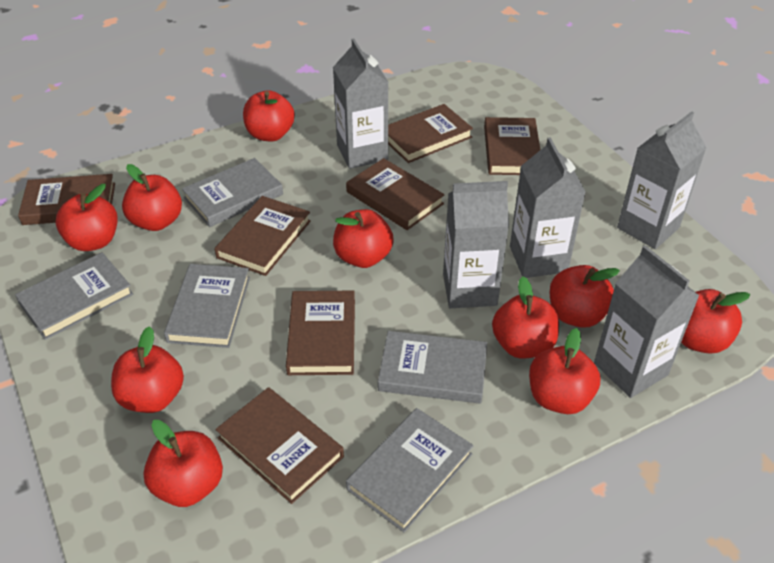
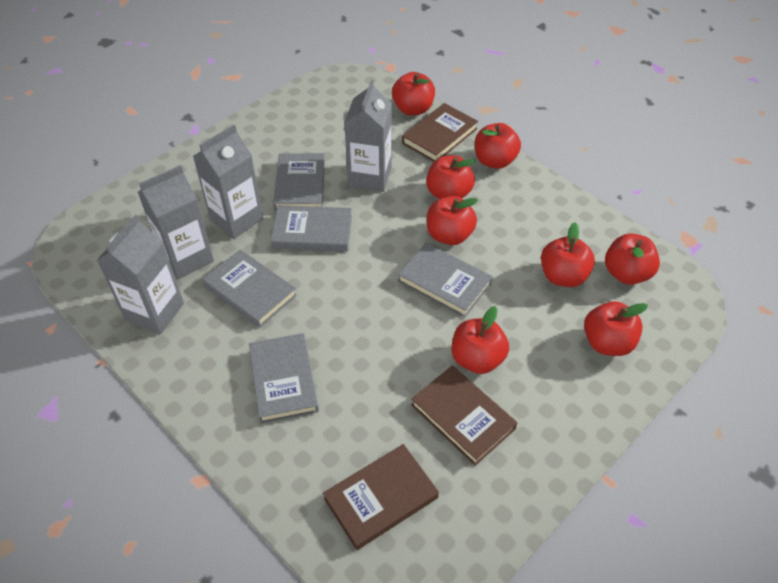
brown book: 7 -> 3
grey carton: 5 -> 4
red apple: 10 -> 8

